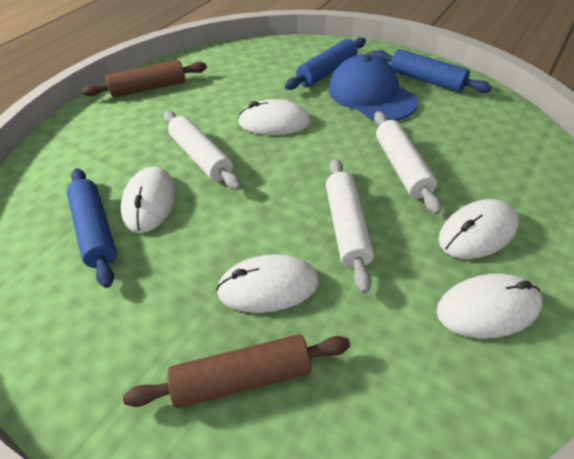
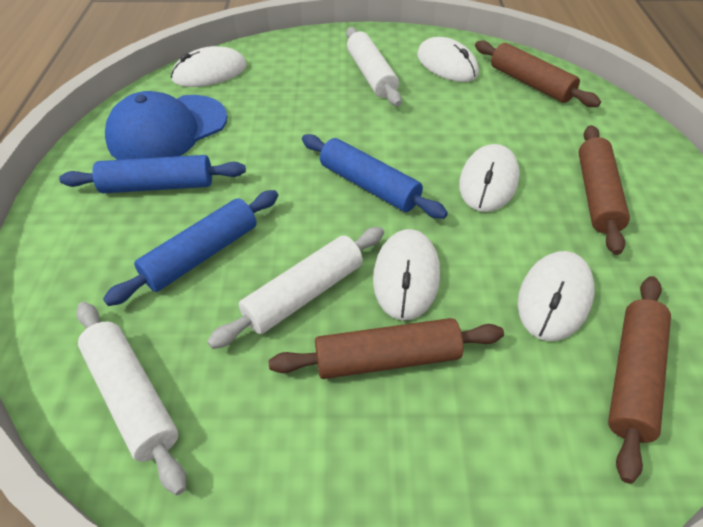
brown rolling pin: 2 -> 4

